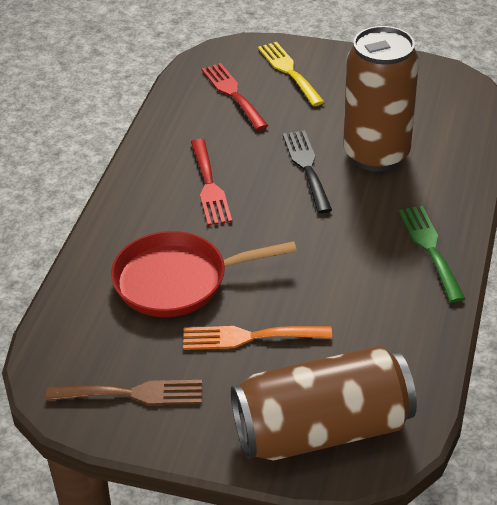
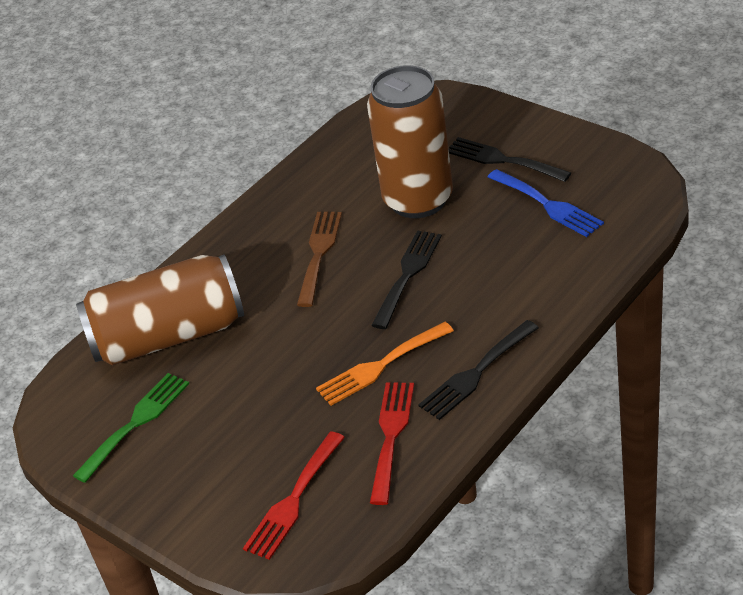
black fork: 1 -> 3
blue fork: 0 -> 1
red pan: 1 -> 0
yellow fork: 1 -> 0

